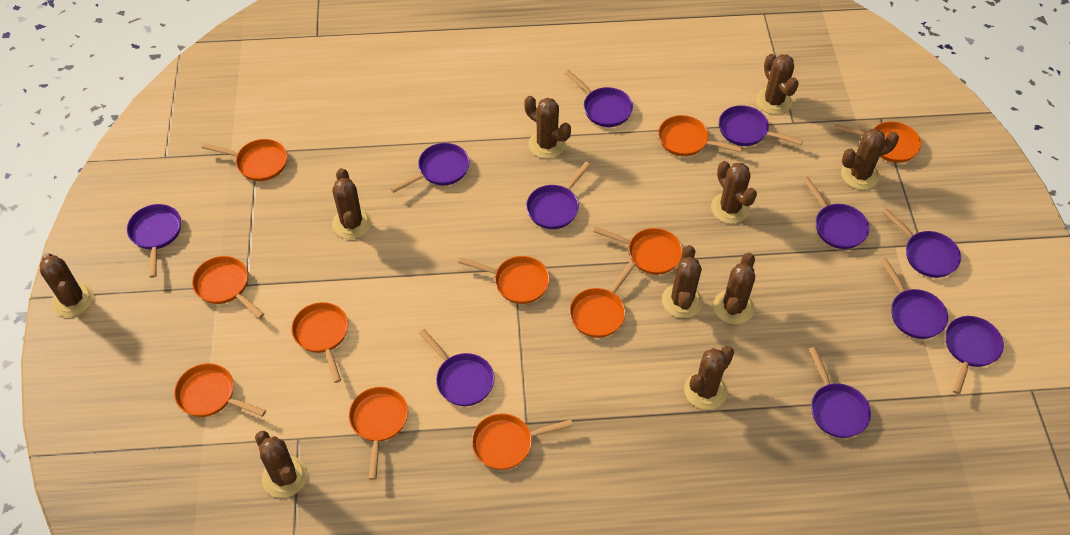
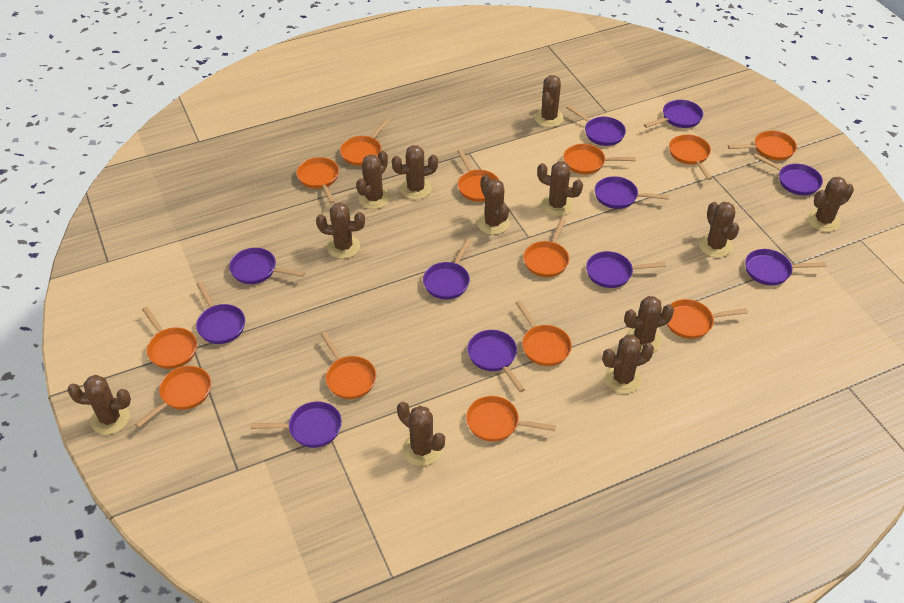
brown cactus: 10 -> 12
orange pan: 11 -> 13

